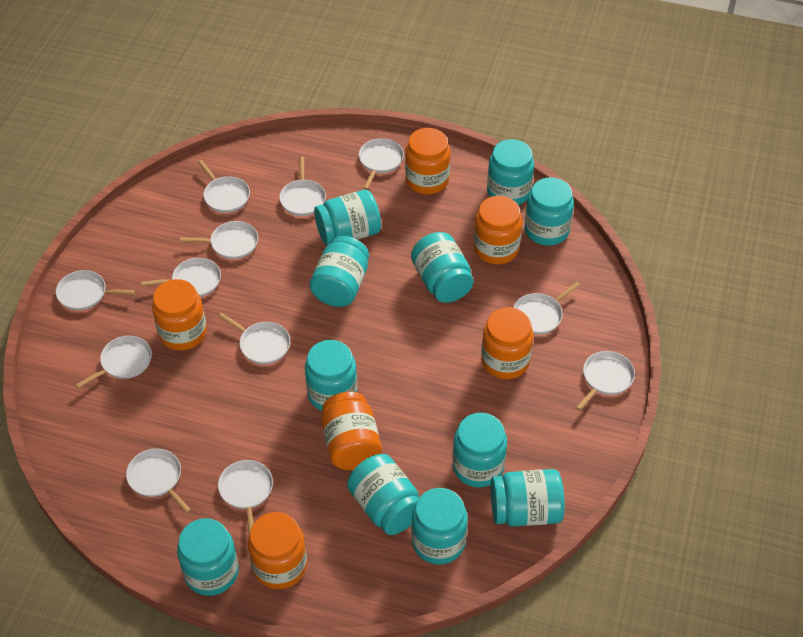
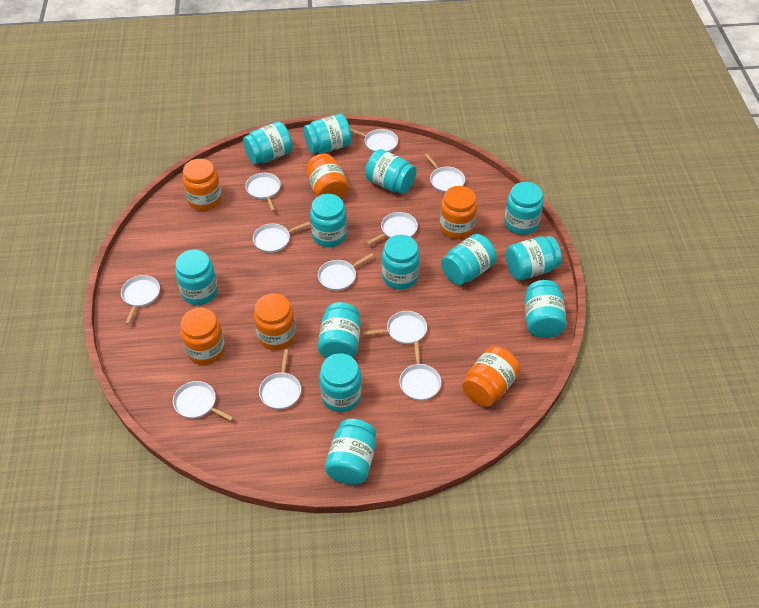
turquoise jar: 11 -> 13
white pan: 12 -> 11

